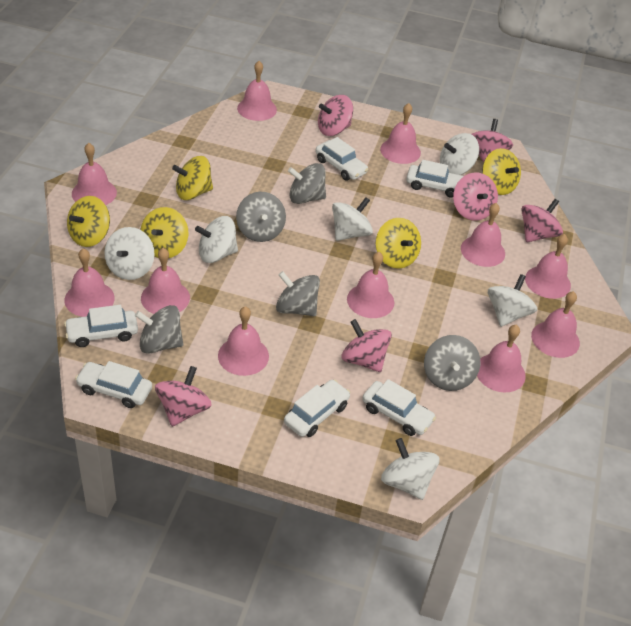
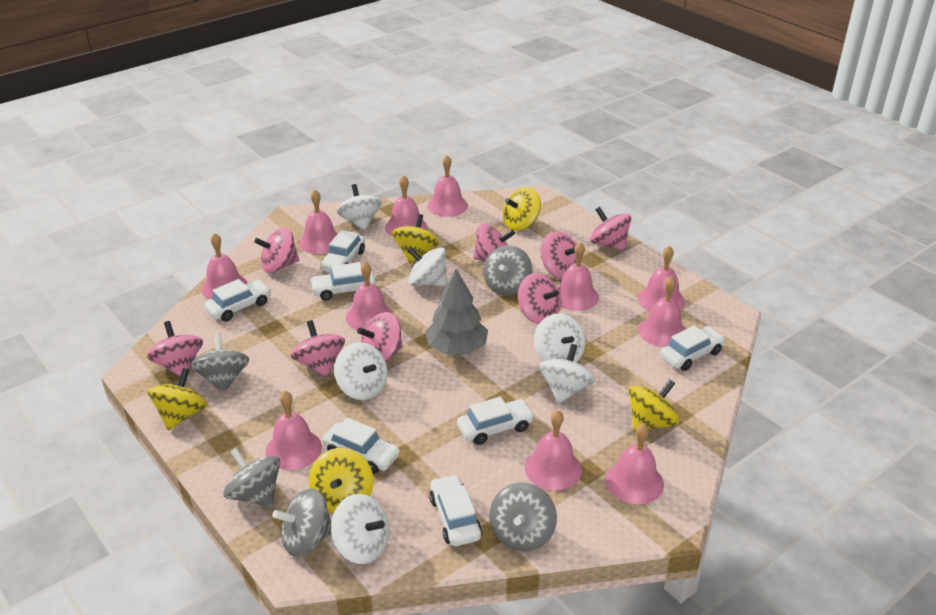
grey tree: 0 -> 1
pink spinning top: 6 -> 8
white car: 6 -> 7

